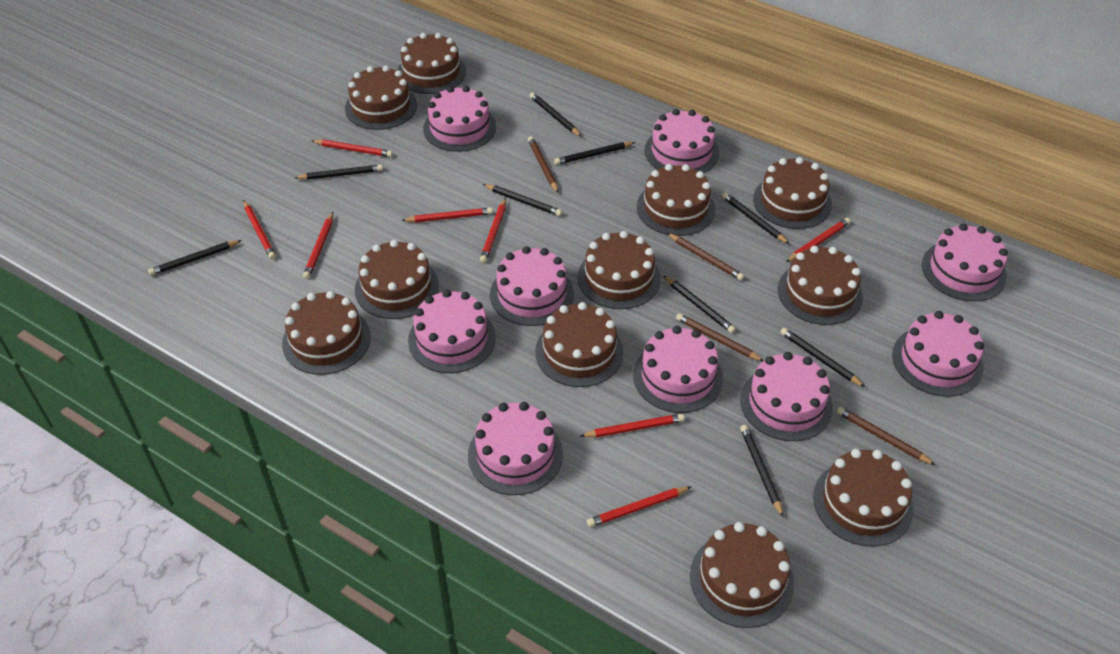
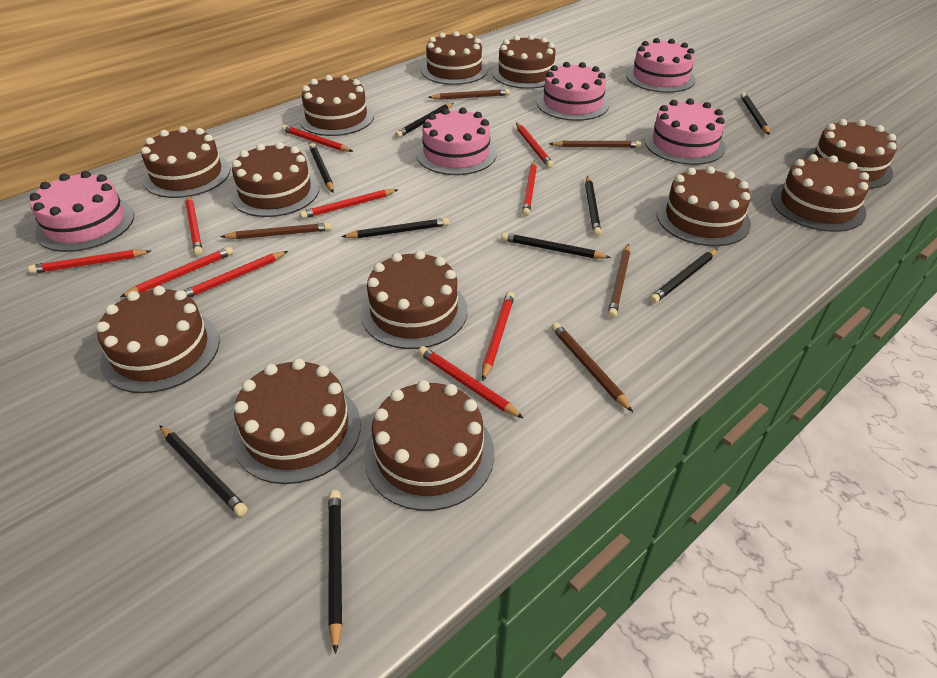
brown cake: 11 -> 12
brown pencil: 4 -> 5
pink cake: 9 -> 5
red pencil: 8 -> 10

